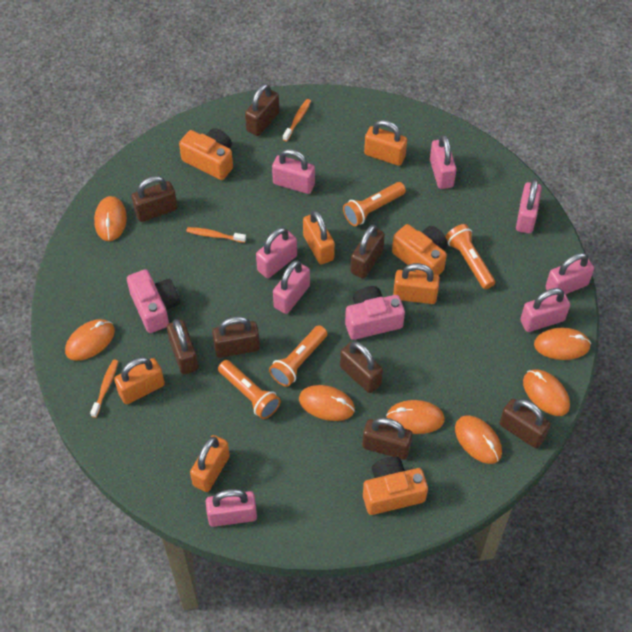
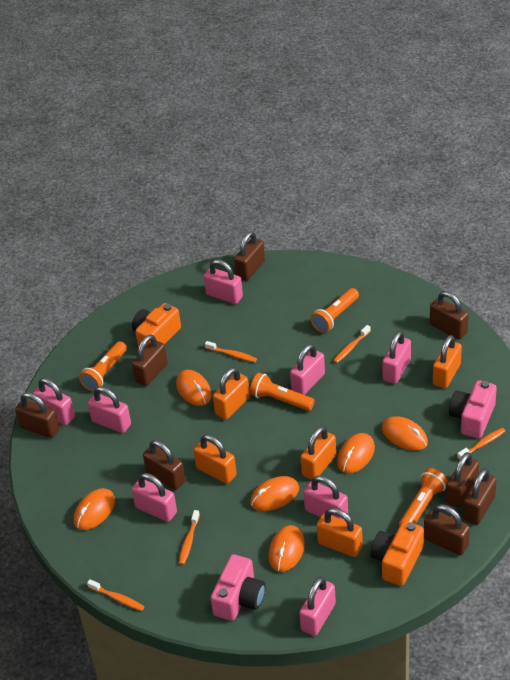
orange camera: 3 -> 2
orange mouse: 7 -> 6
orange toothbrush: 3 -> 5

